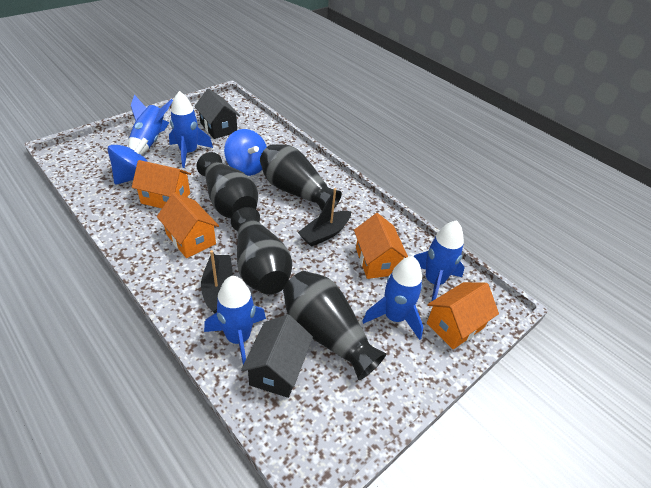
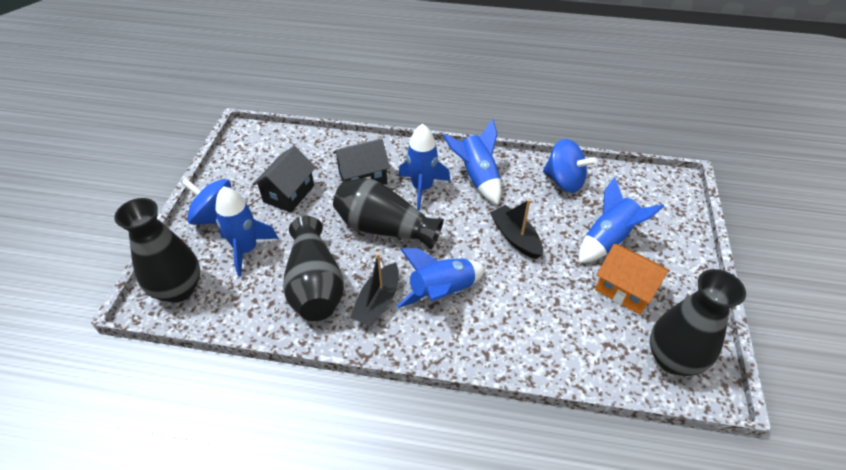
orange house: 4 -> 1

